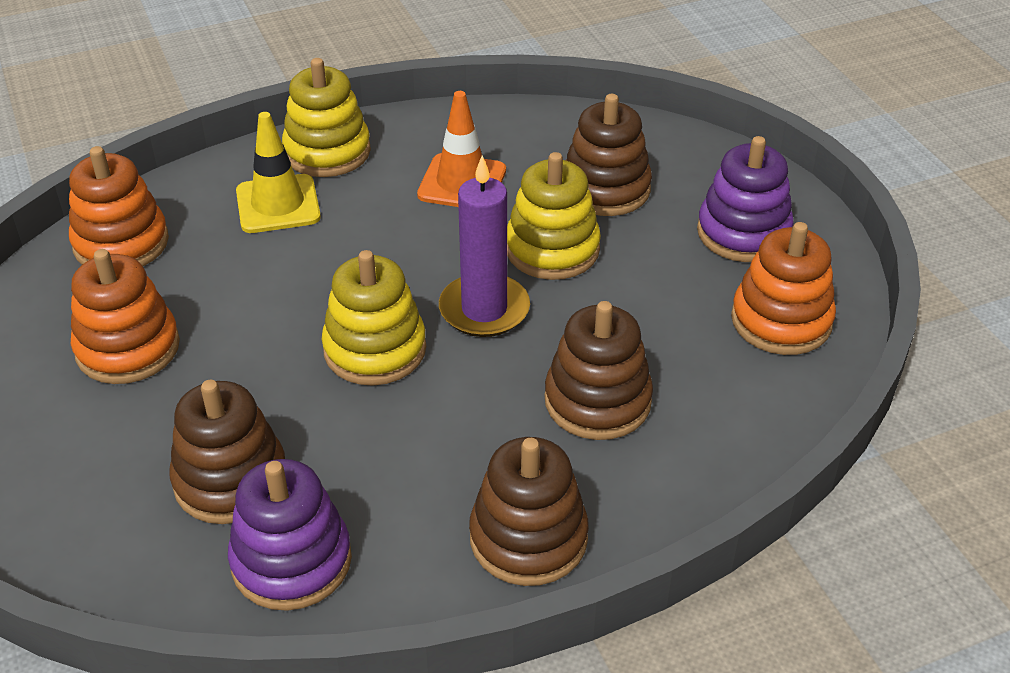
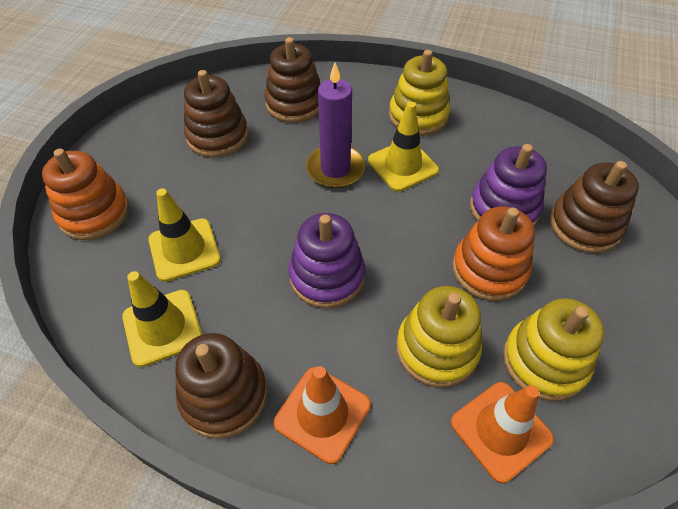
orange stacking toy: 3 -> 2
orange traffic cone: 1 -> 2
yellow traffic cone: 1 -> 3

